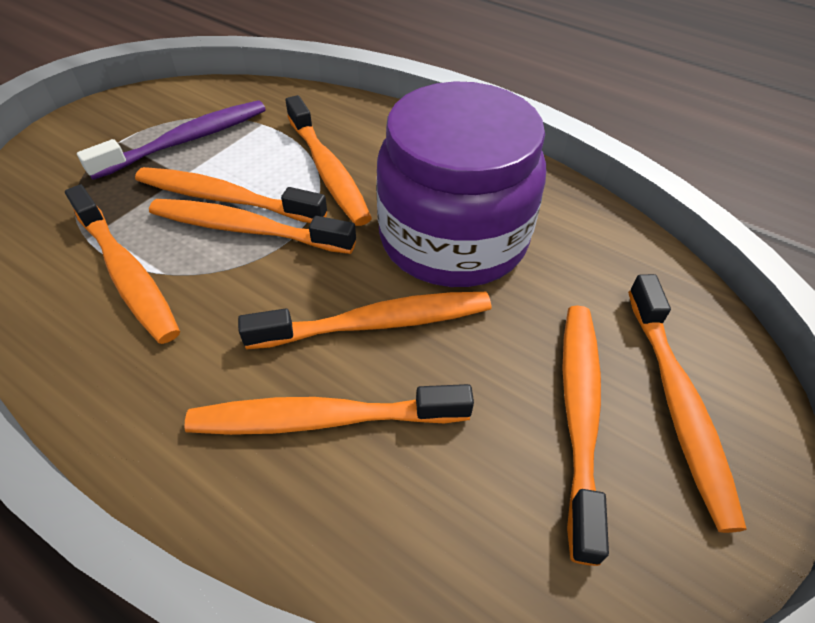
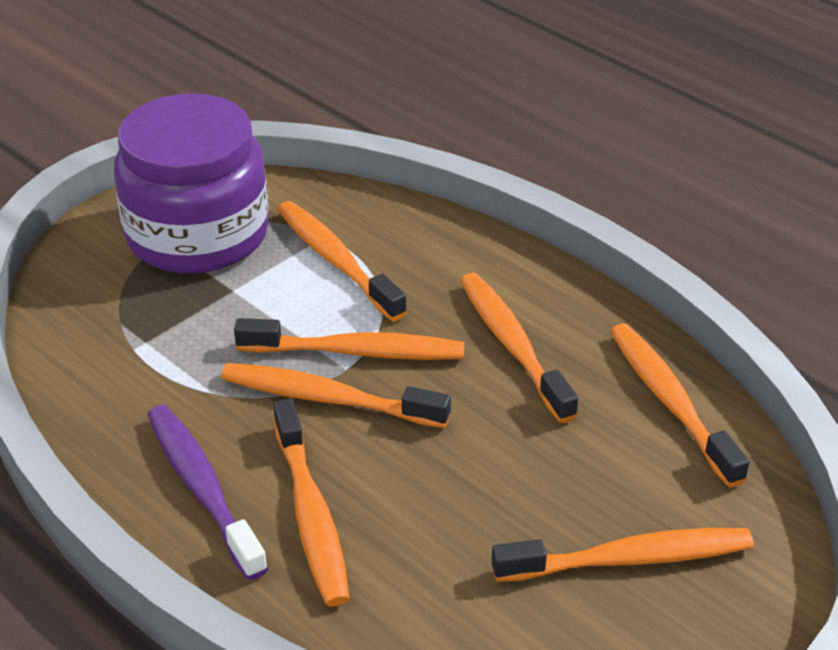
orange toothbrush: 8 -> 7

